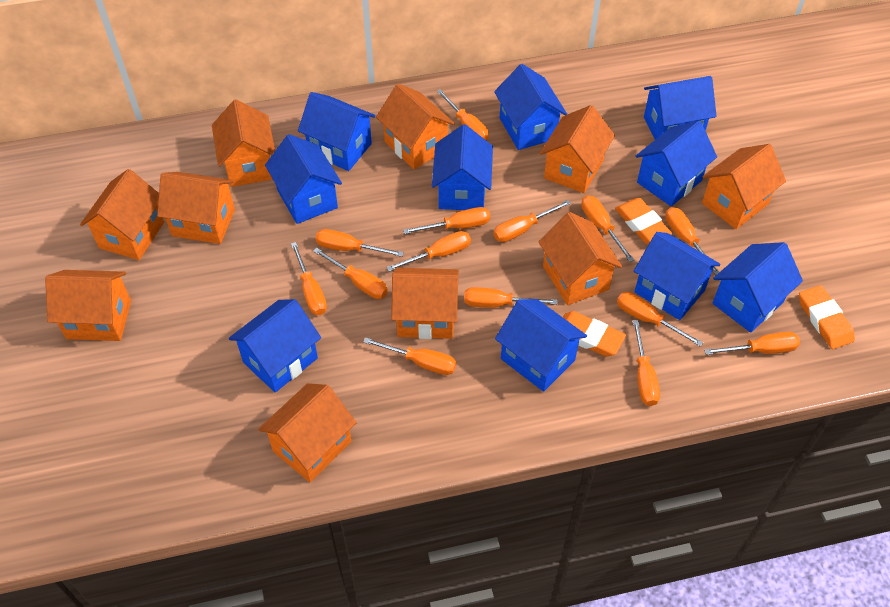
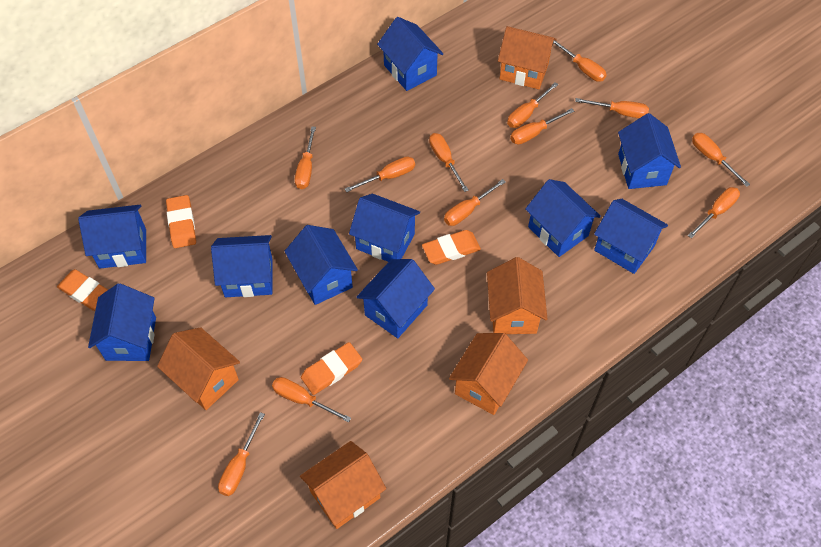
orange eraser: 3 -> 4
orange house: 10 -> 5
orange screwdriver: 14 -> 12

